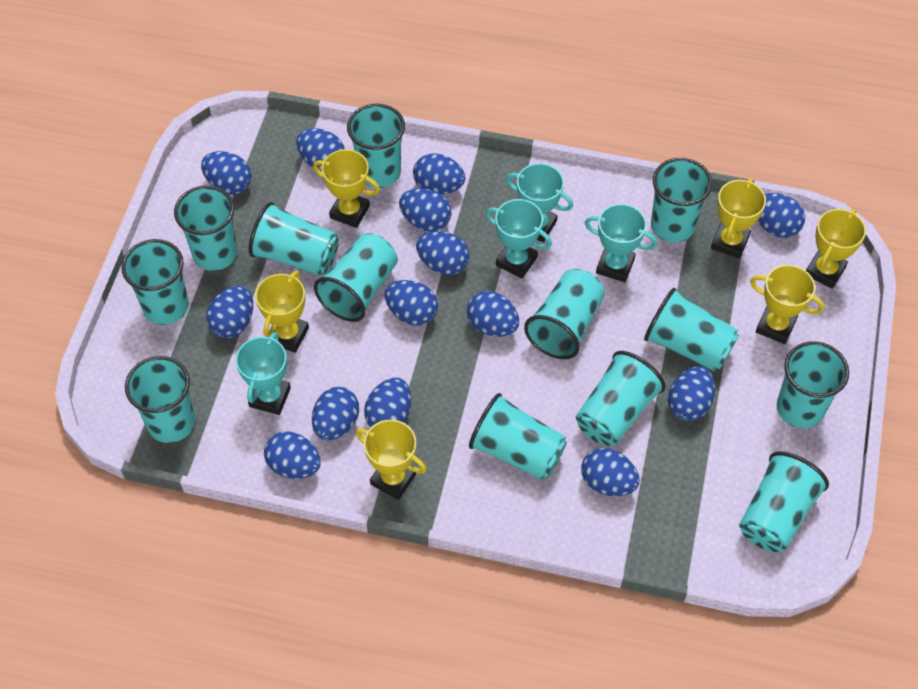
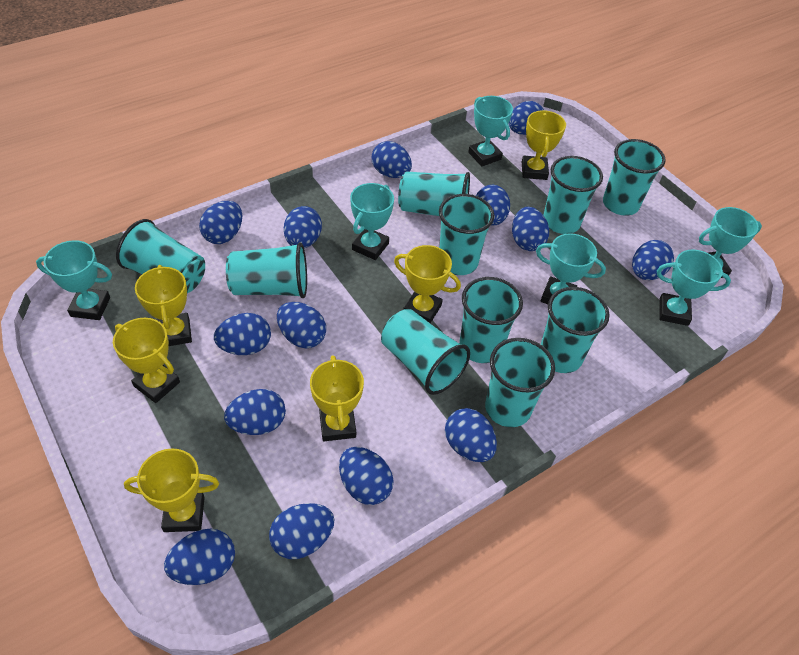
turquoise cup: 13 -> 10
turquoise trophy: 4 -> 6

